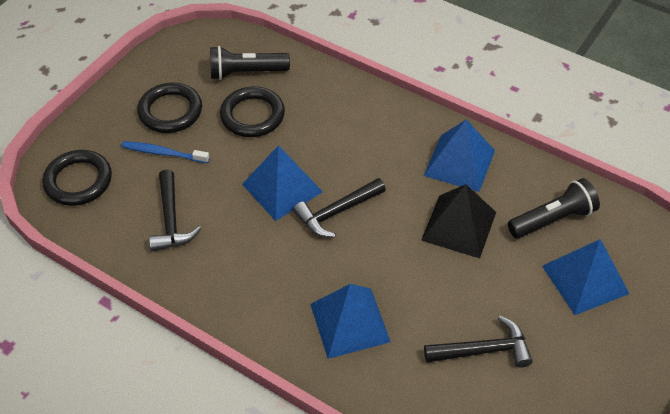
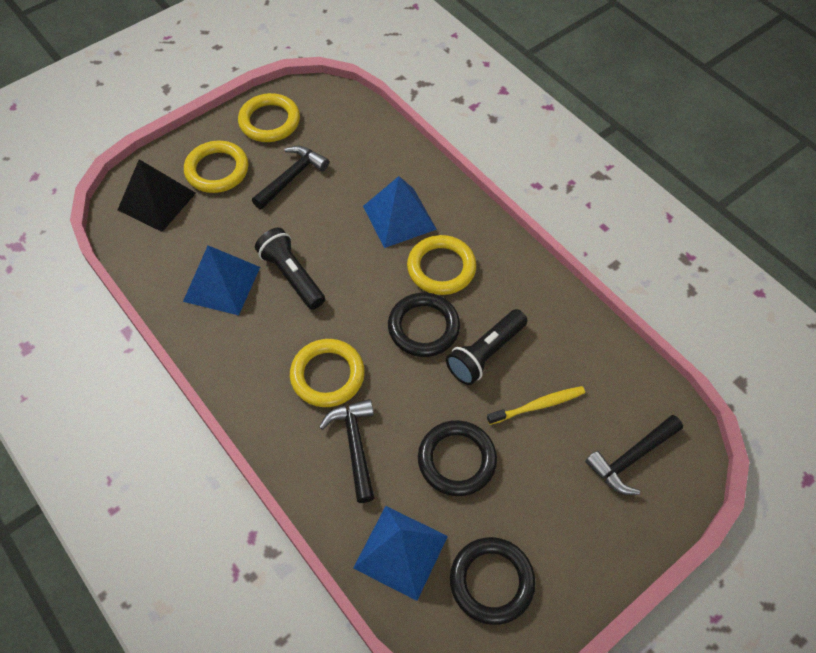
blue pyramid: 4 -> 3
blue toothbrush: 1 -> 0
yellow ring: 0 -> 4
yellow toothbrush: 0 -> 1

